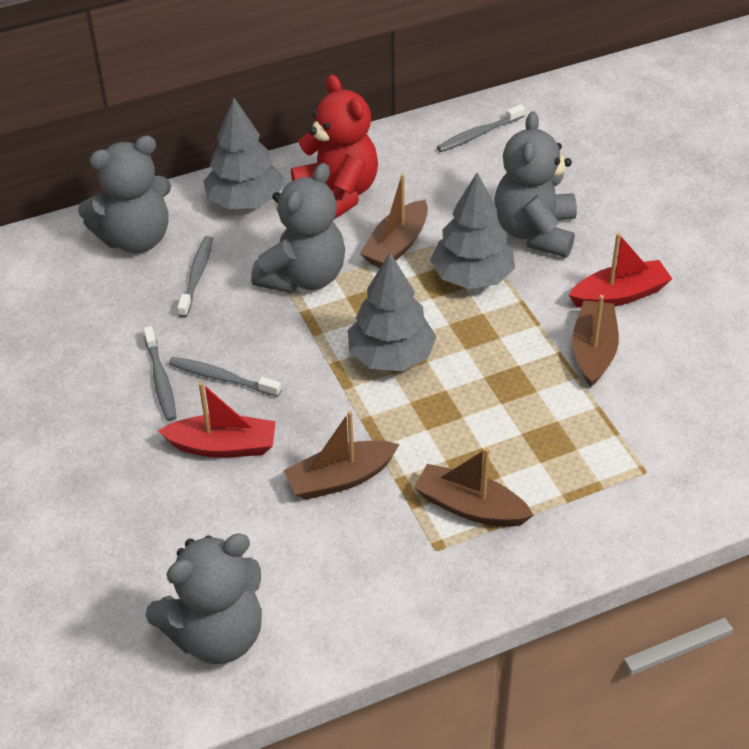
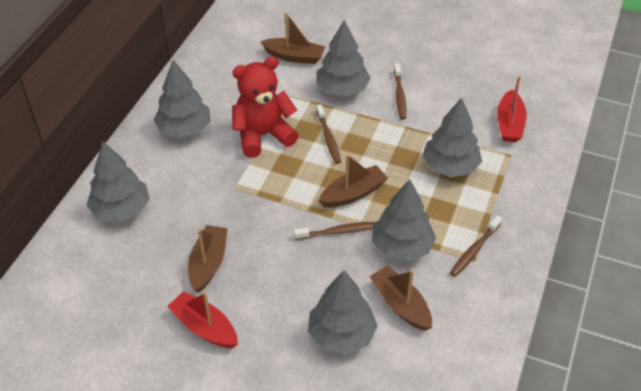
brown toothbrush: 0 -> 4
grey teddy bear: 4 -> 0
grey toothbrush: 4 -> 0
grey tree: 3 -> 6

